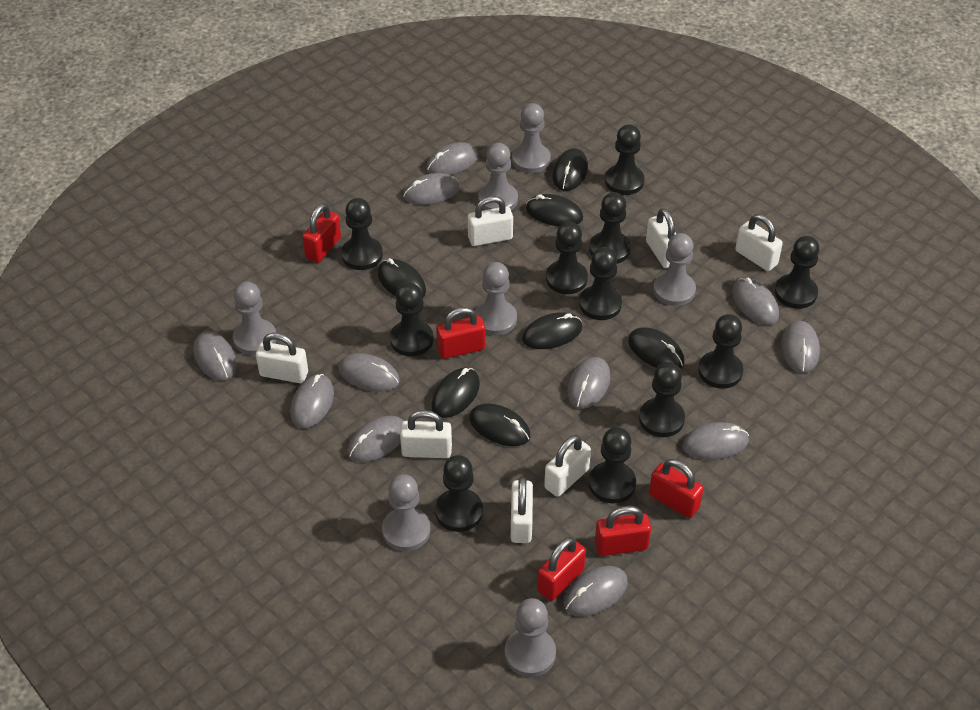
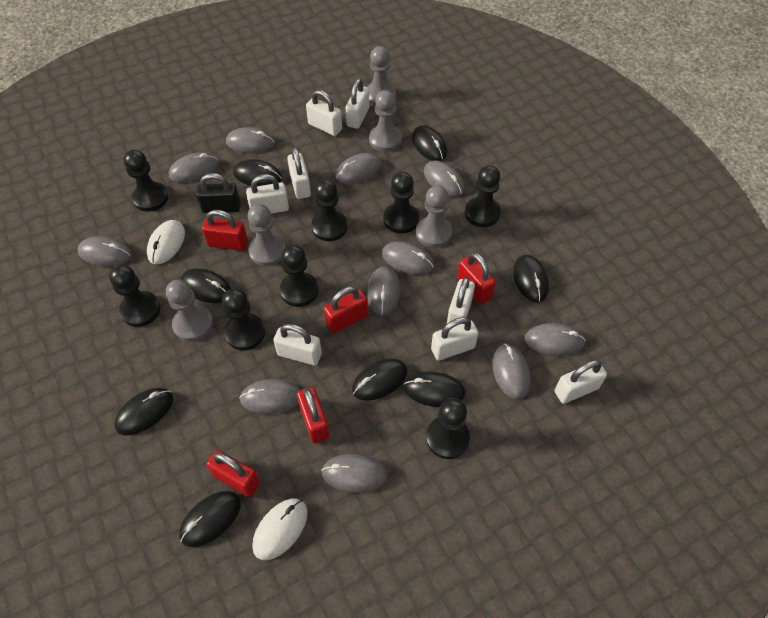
black mouse: 7 -> 8
black padlock: 0 -> 1
black pawn: 11 -> 8
grey pawn: 7 -> 5
white mouse: 0 -> 2
white padlock: 7 -> 8

